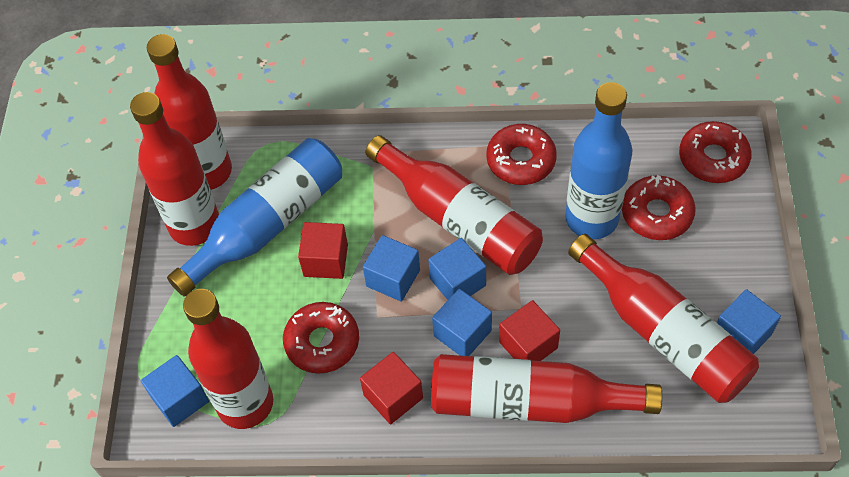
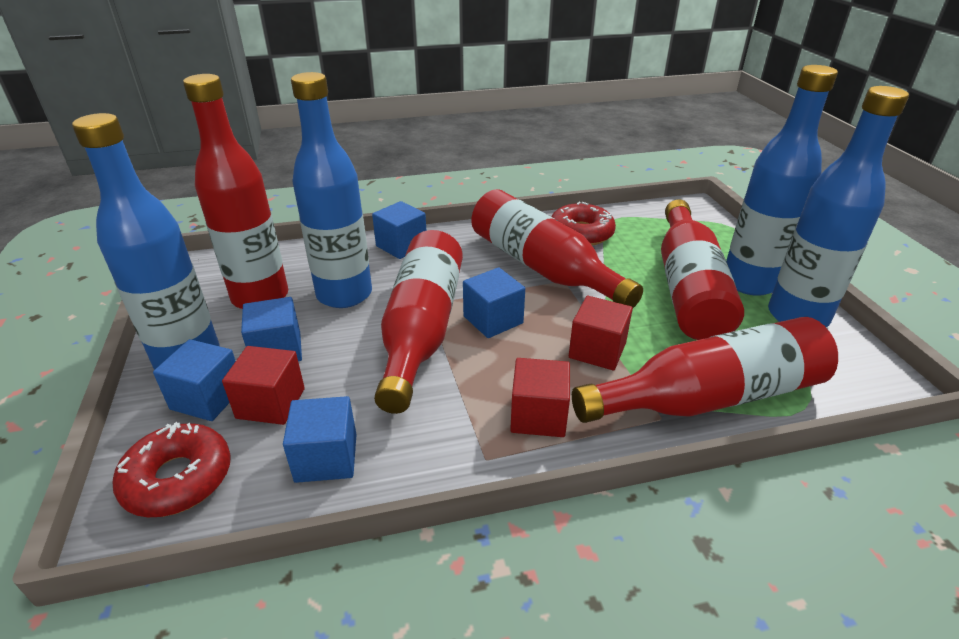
blue bottle: 2 -> 4
red bottle: 6 -> 5
red donut: 4 -> 2

